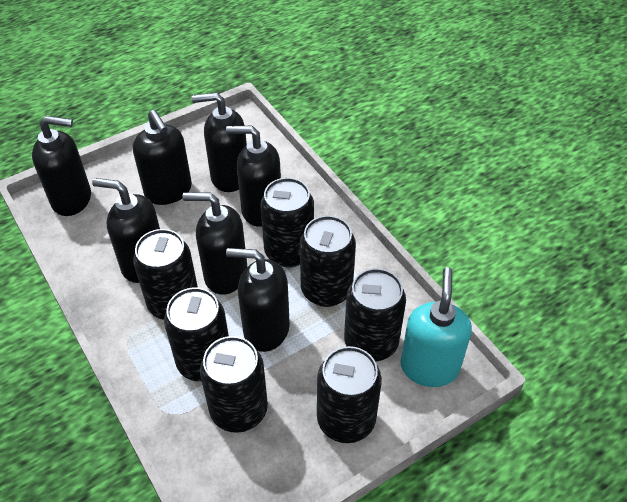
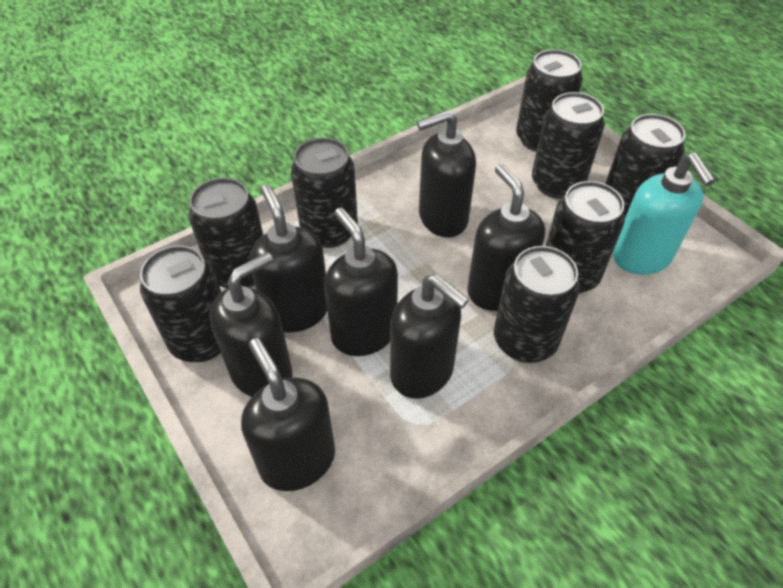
black can: 7 -> 8

